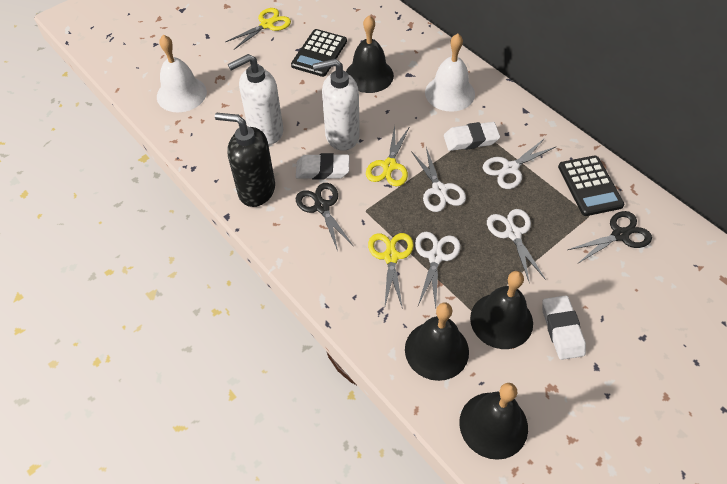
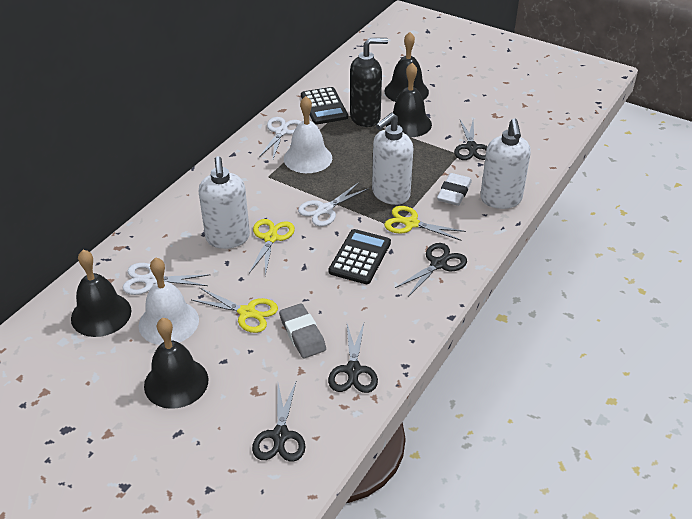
black scissors: 2 -> 4
grey eraser: 0 -> 1
white eraser: 3 -> 1
white scissors: 4 -> 3
white soap dispenser: 2 -> 3

